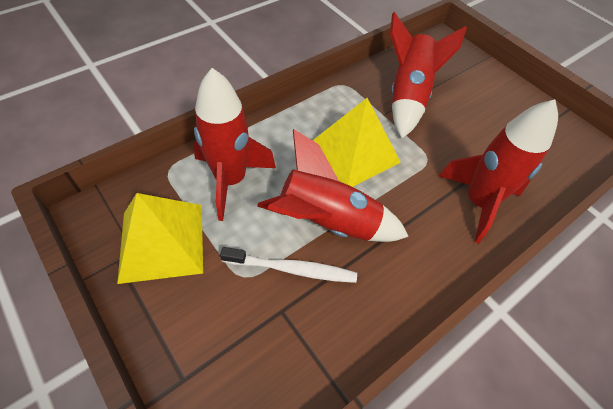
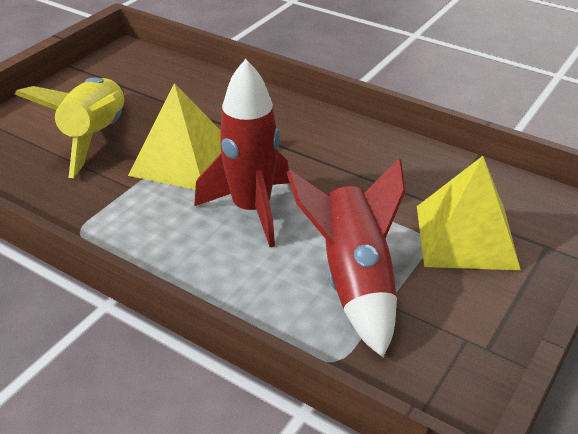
red rocket: 4 -> 2
white toothbrush: 1 -> 0
yellow rocket: 0 -> 1

